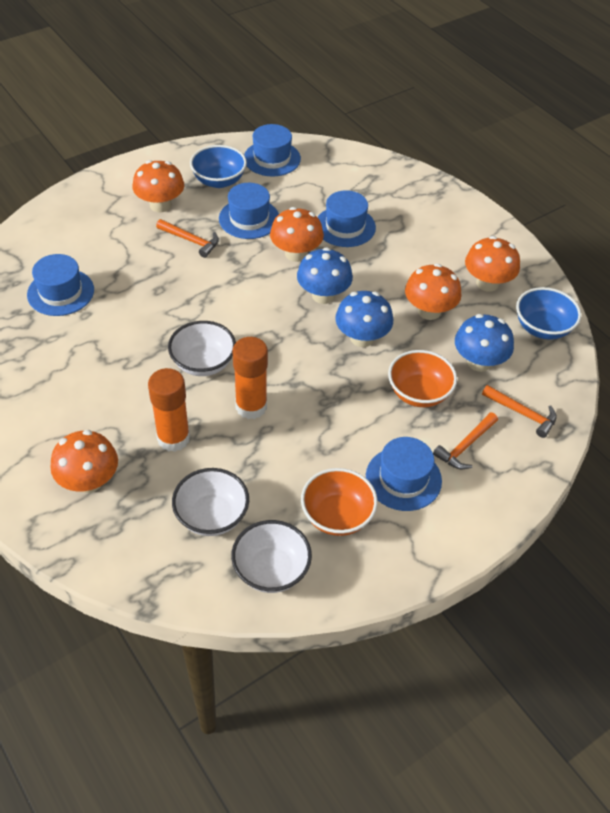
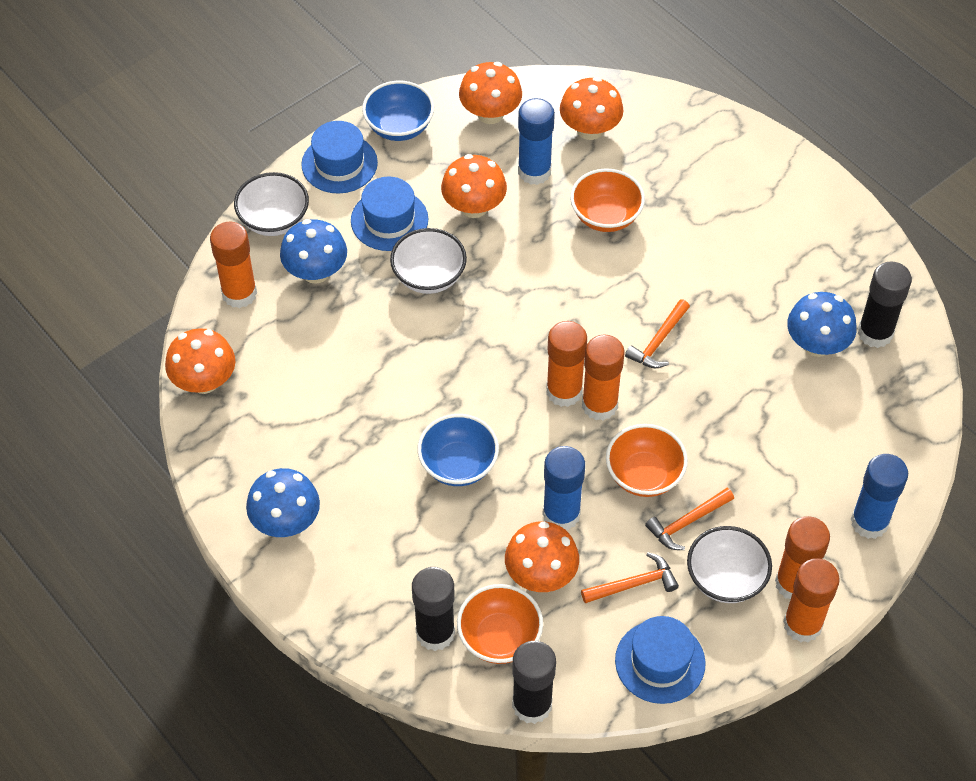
black glue stick: 0 -> 3
blue glue stick: 0 -> 3
blue hat: 5 -> 3
orange bowl: 2 -> 3
orange glue stick: 2 -> 5

